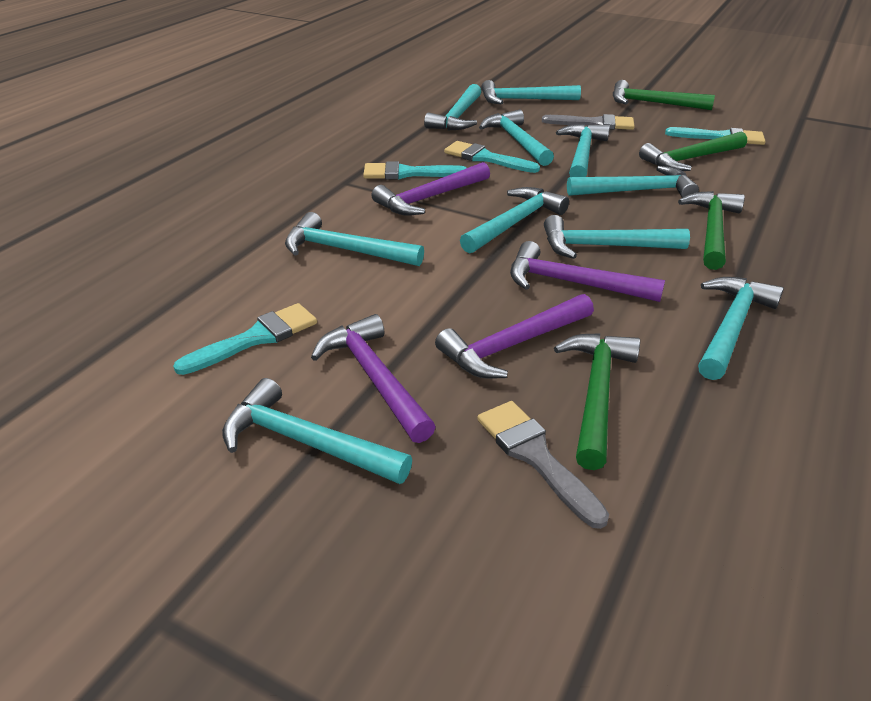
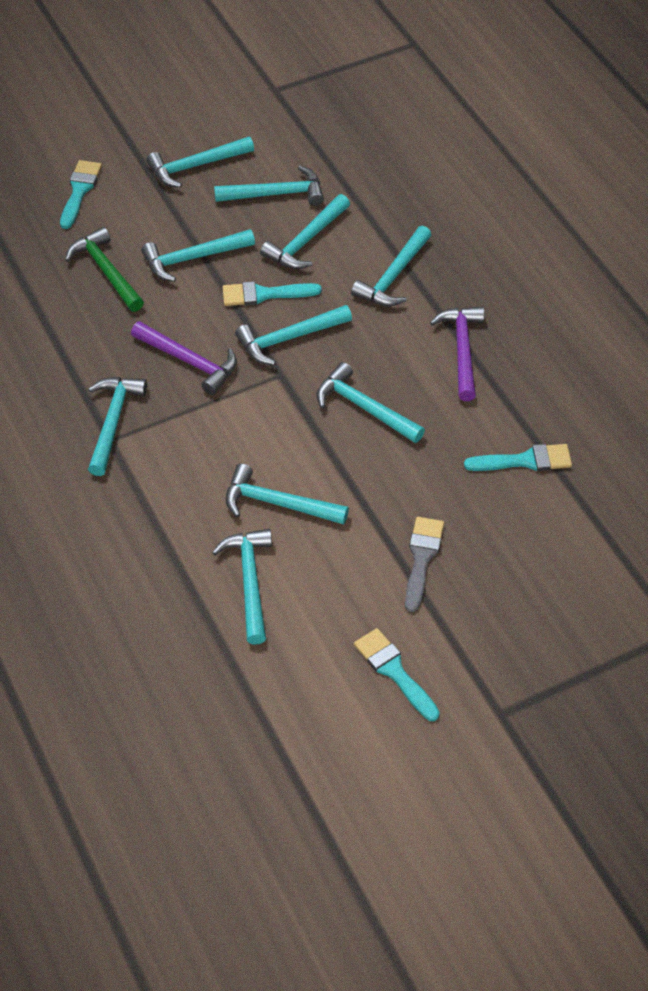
green hammer: 4 -> 1
grey brush: 2 -> 1
purple hammer: 4 -> 2

